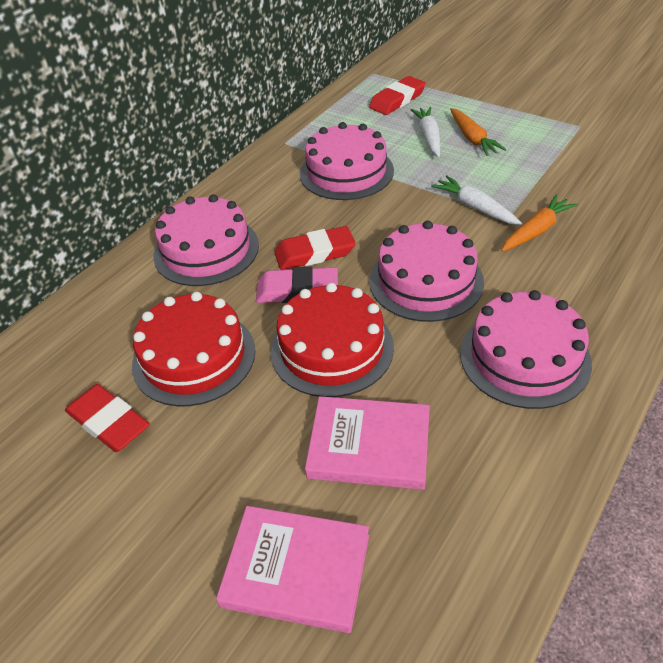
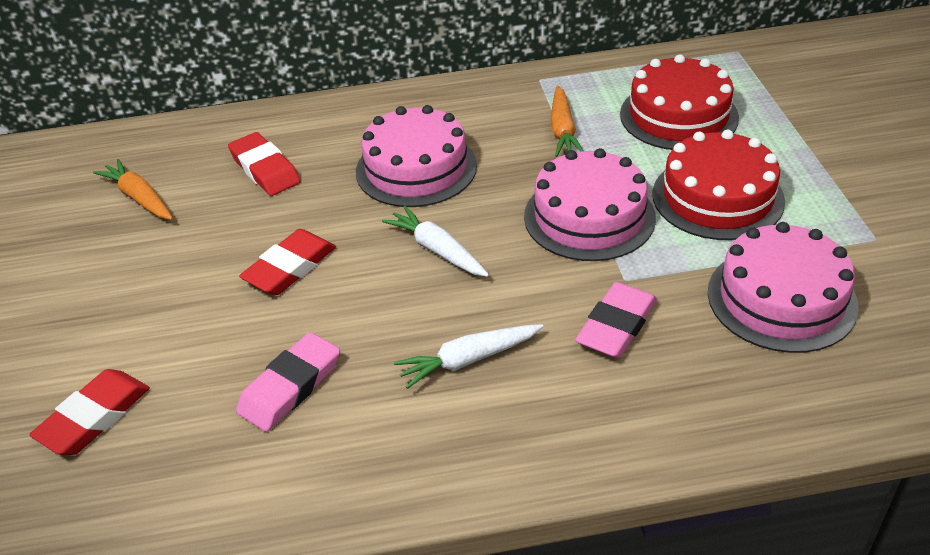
pink book: 2 -> 0
pink cake: 4 -> 3
pink eraser: 1 -> 2

